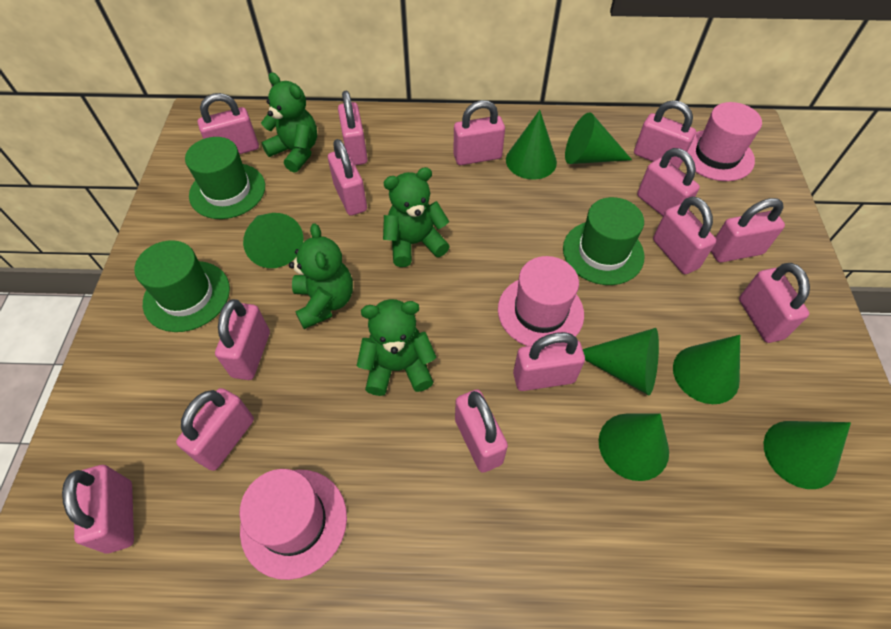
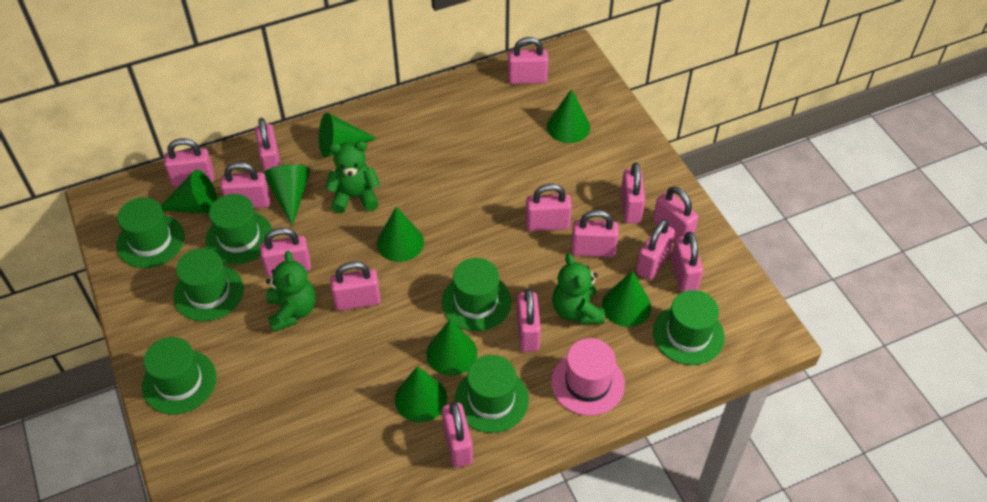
green cone: 7 -> 8
green hat: 3 -> 7
green teddy bear: 4 -> 3
pink hat: 3 -> 1

